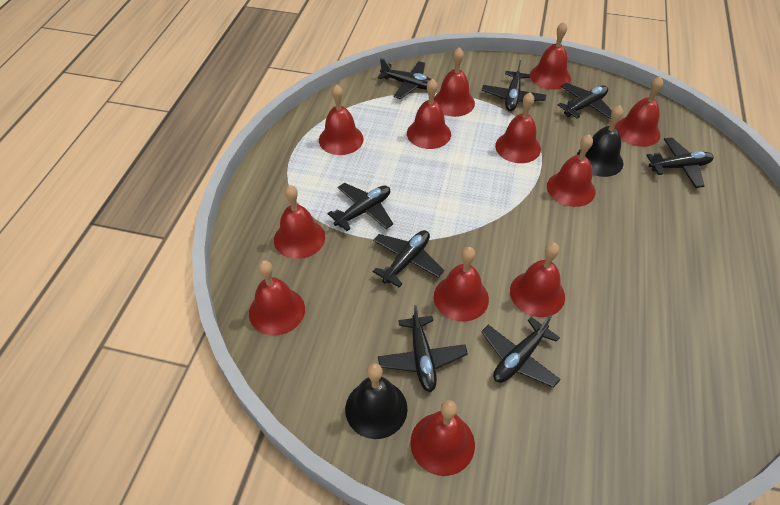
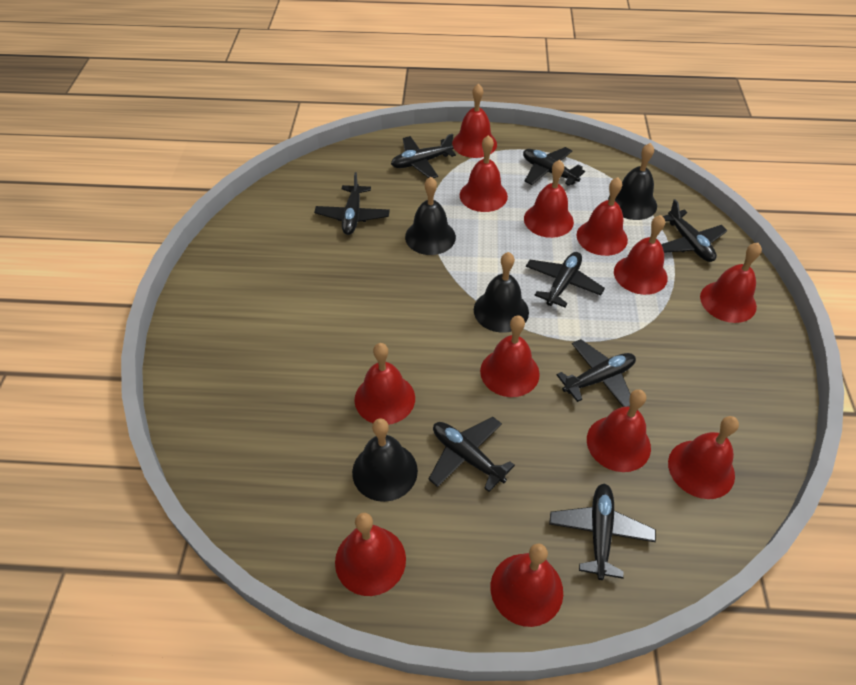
black bell: 2 -> 4

